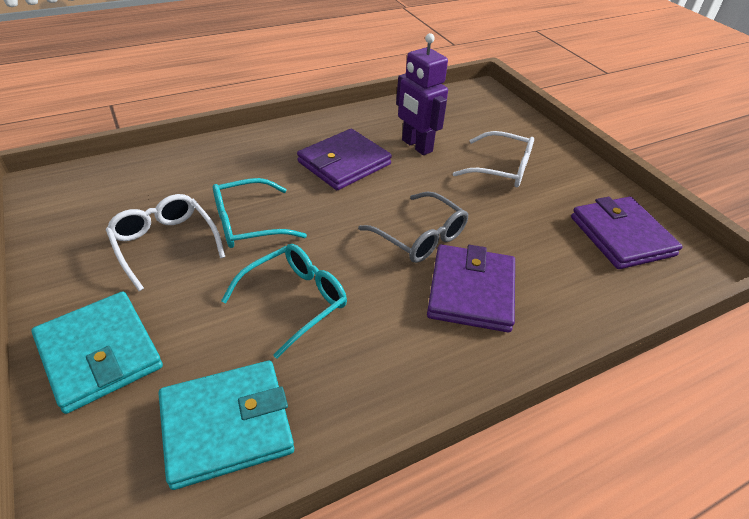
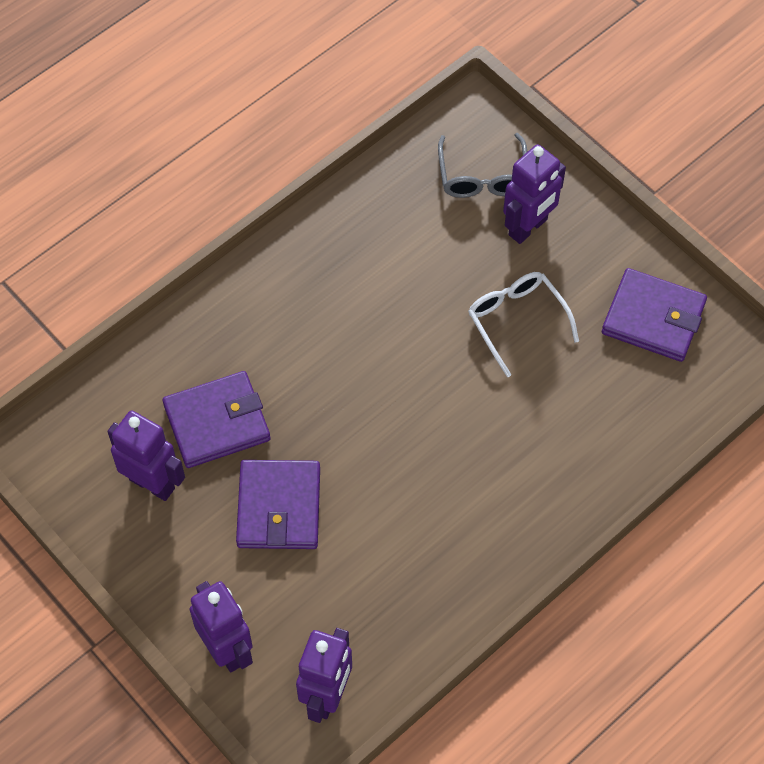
purple robot: 1 -> 4
turquoise glasses: 2 -> 0
turquoise wallet: 2 -> 0
white glasses: 2 -> 1

